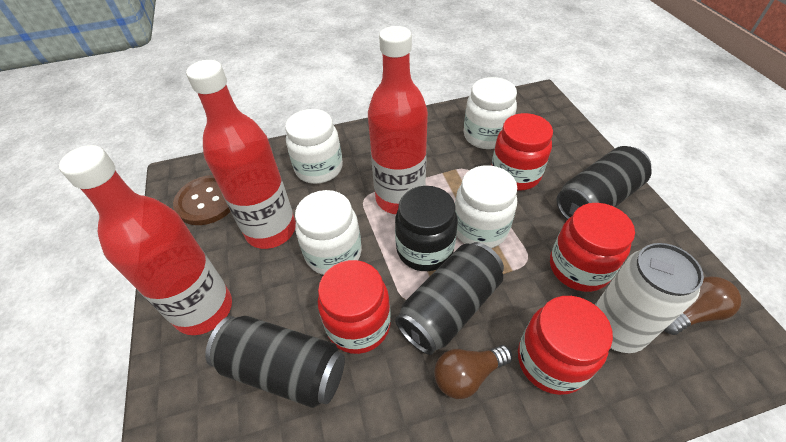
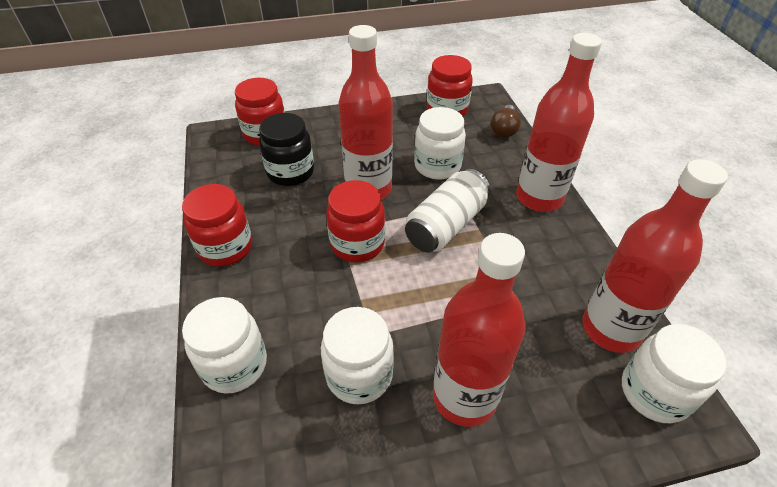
black can: 3 -> 0
brown button: 1 -> 0
brown light bulb: 2 -> 1
red bottle: 3 -> 4

